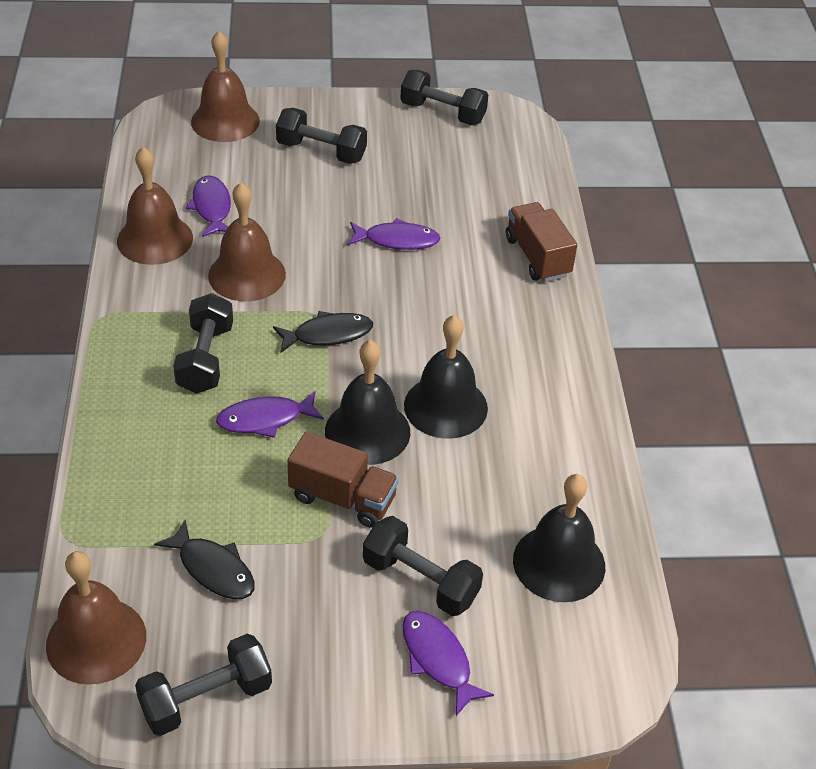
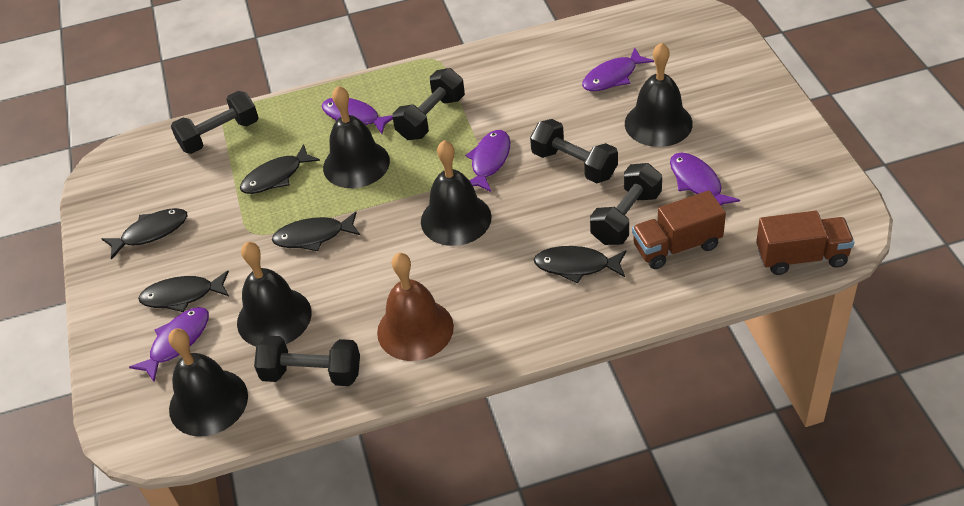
black bell: 3 -> 5
black fish: 2 -> 5
brown bell: 4 -> 1
purple fish: 4 -> 5

